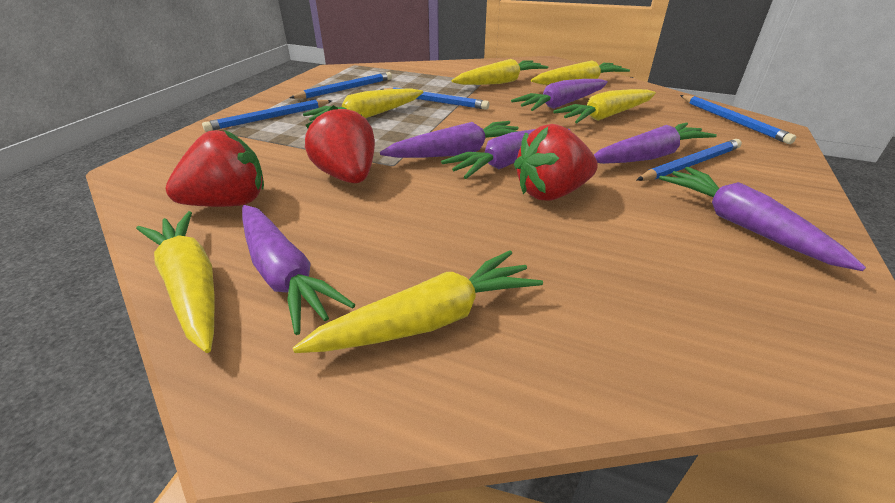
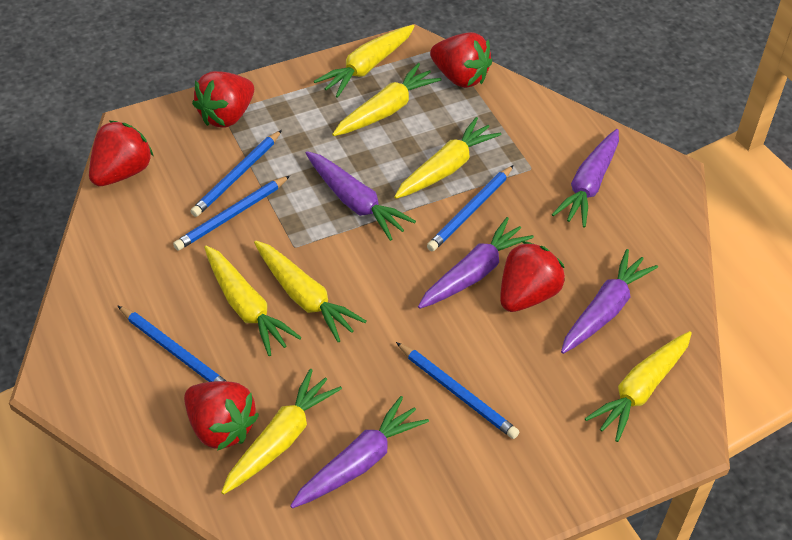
purple carrot: 6 -> 5
red strawberry: 3 -> 5
yellow carrot: 6 -> 7

